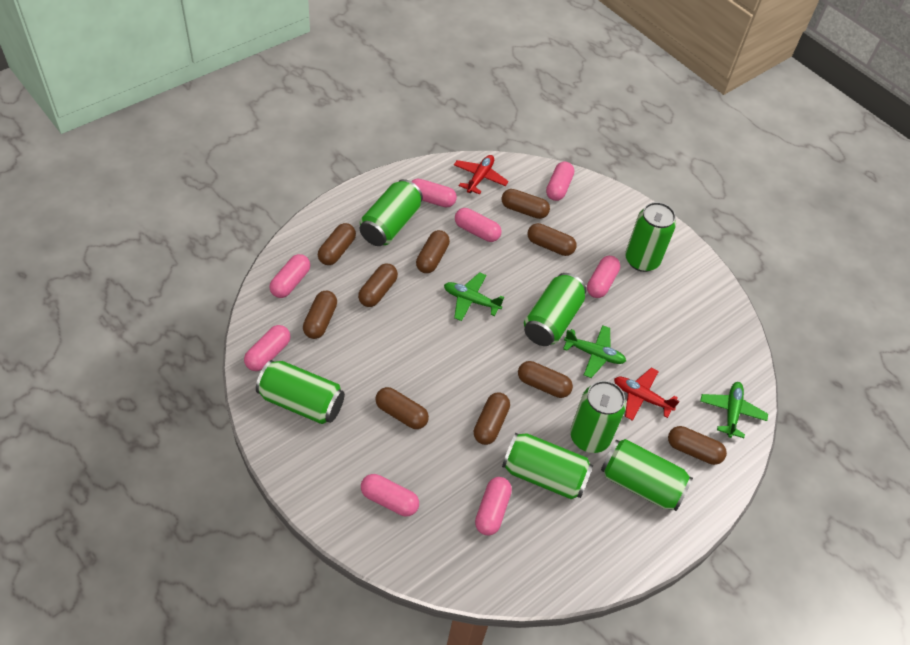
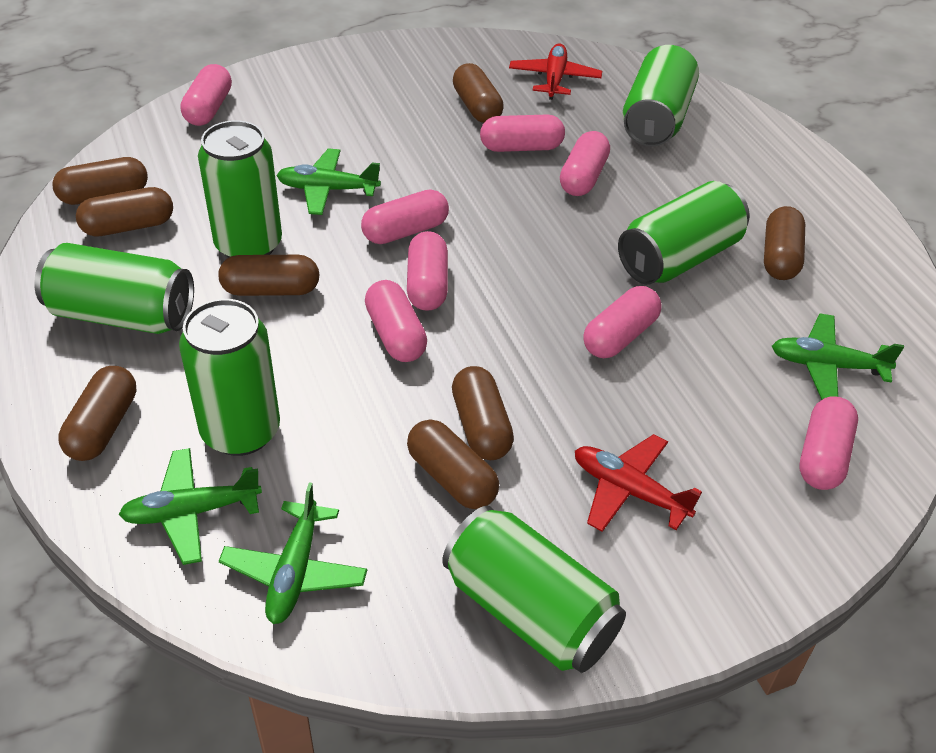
brown capsule: 10 -> 8
green can: 7 -> 6
green plane: 3 -> 4

